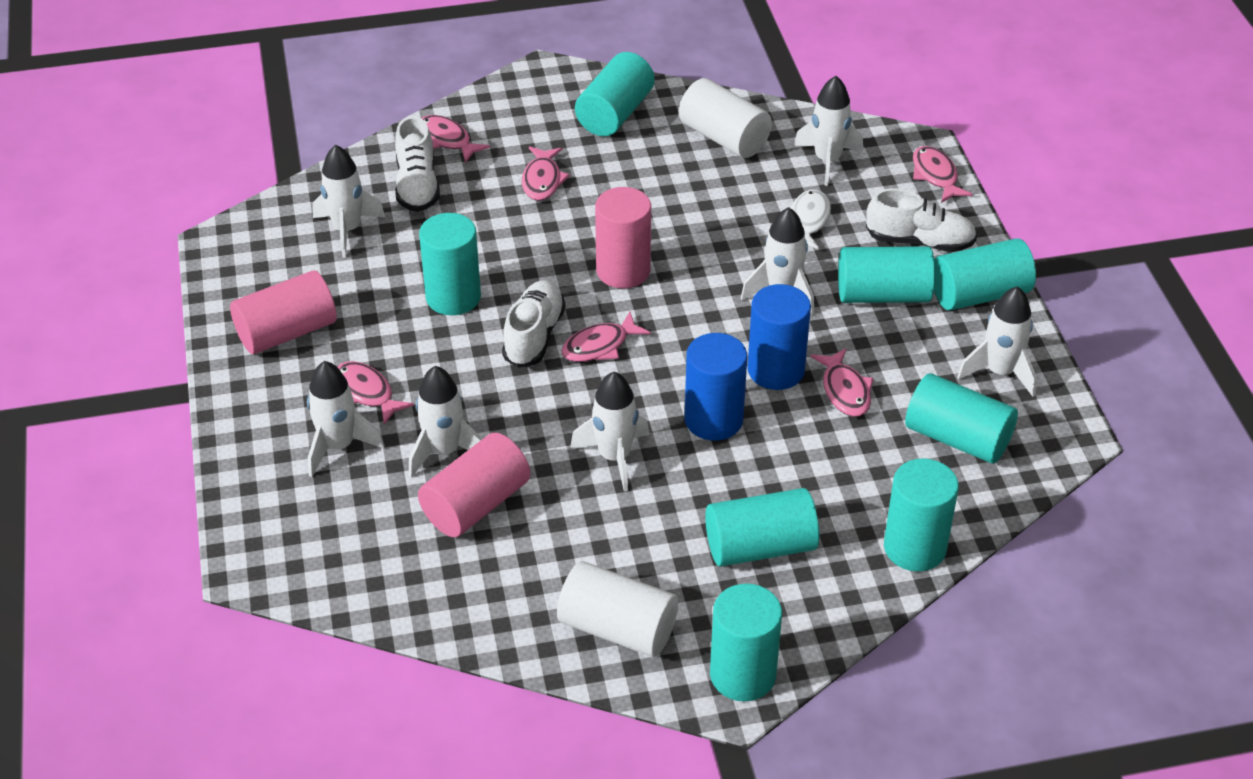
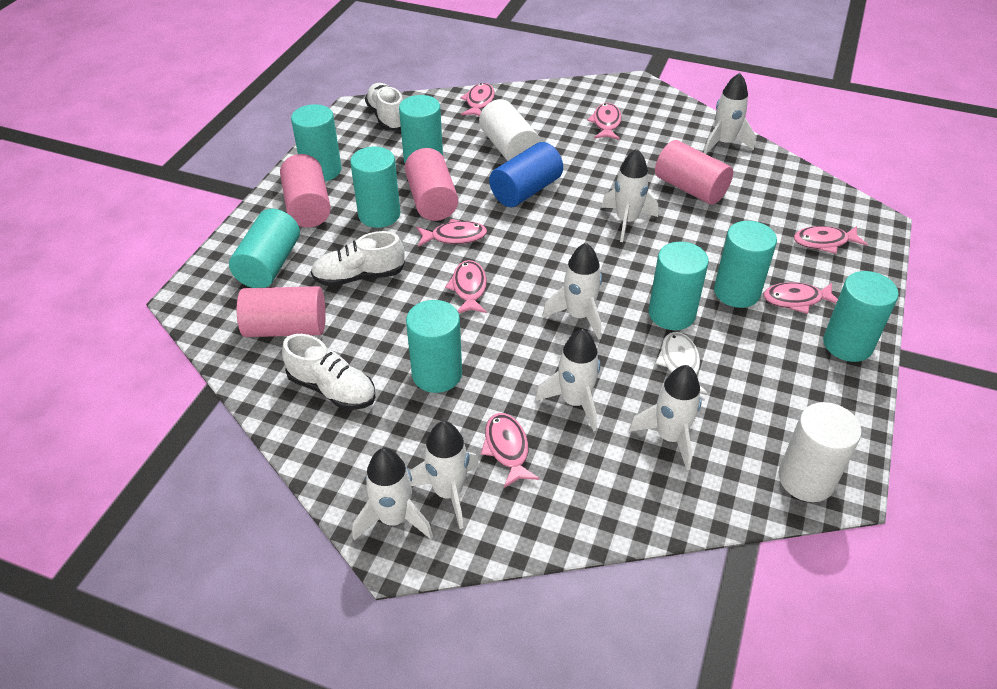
blue cylinder: 2 -> 1
pink cylinder: 3 -> 4
pink fish: 6 -> 7

